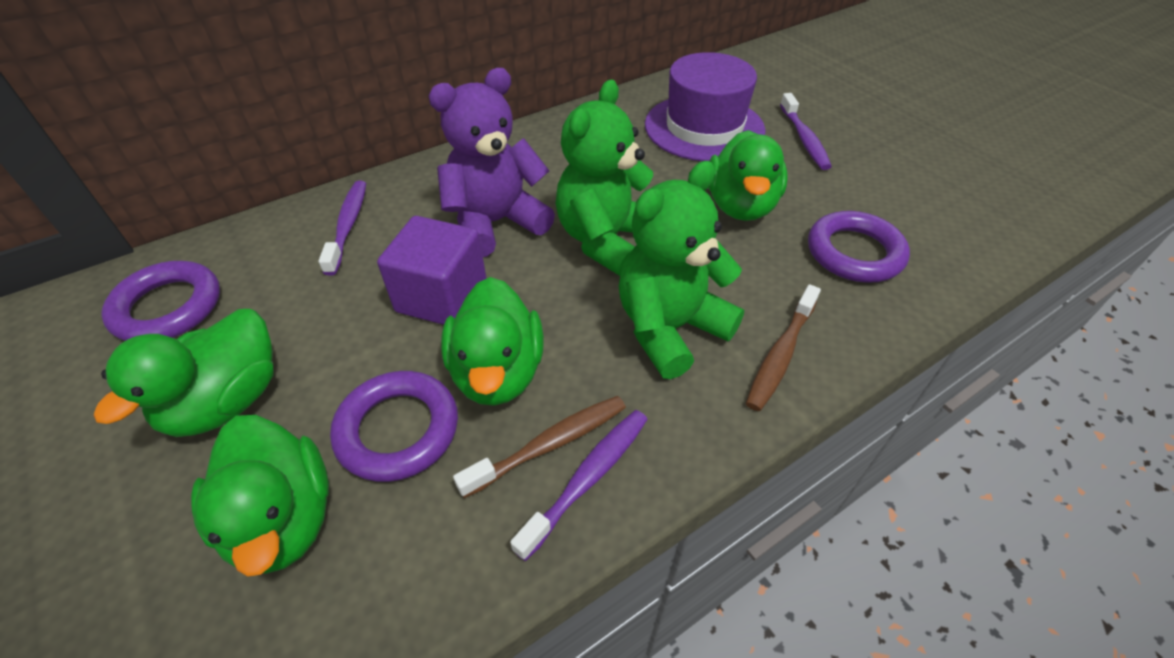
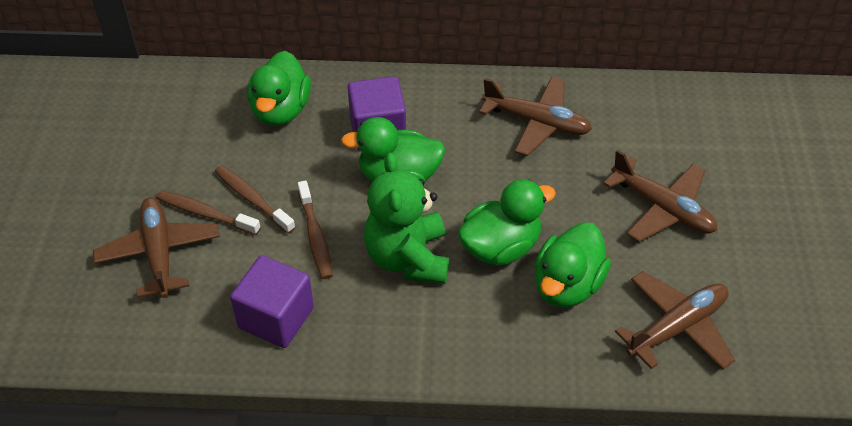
brown plane: 0 -> 4
brown toothbrush: 2 -> 3
green teddy bear: 2 -> 1
purple cube: 1 -> 2
purple hat: 1 -> 0
purple ring: 3 -> 0
purple teddy bear: 1 -> 0
purple toothbrush: 3 -> 0

